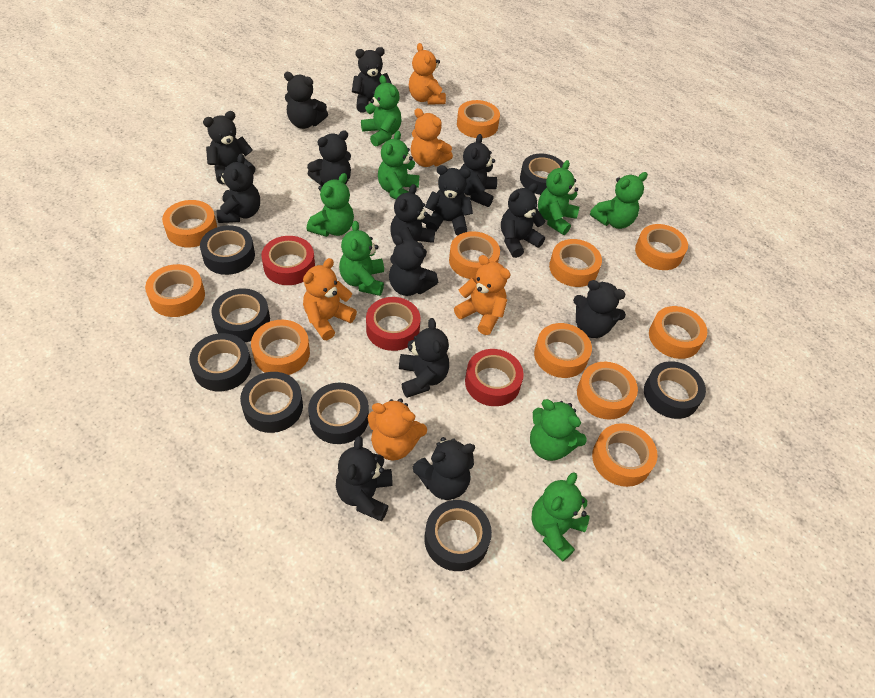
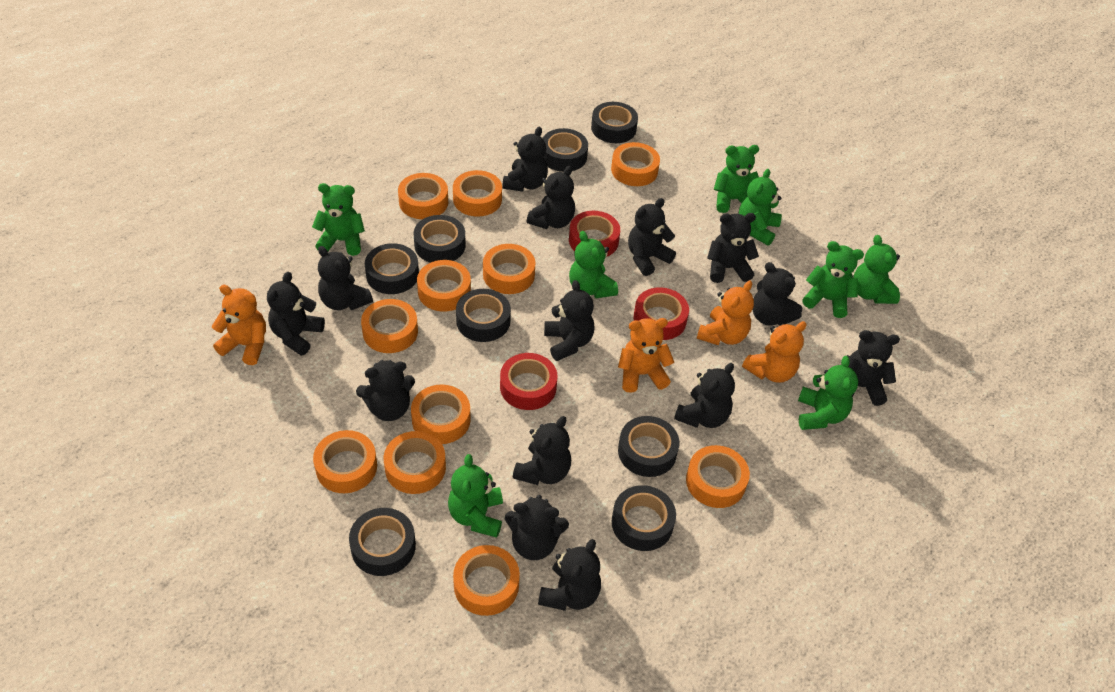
orange teddy bear: 5 -> 4

